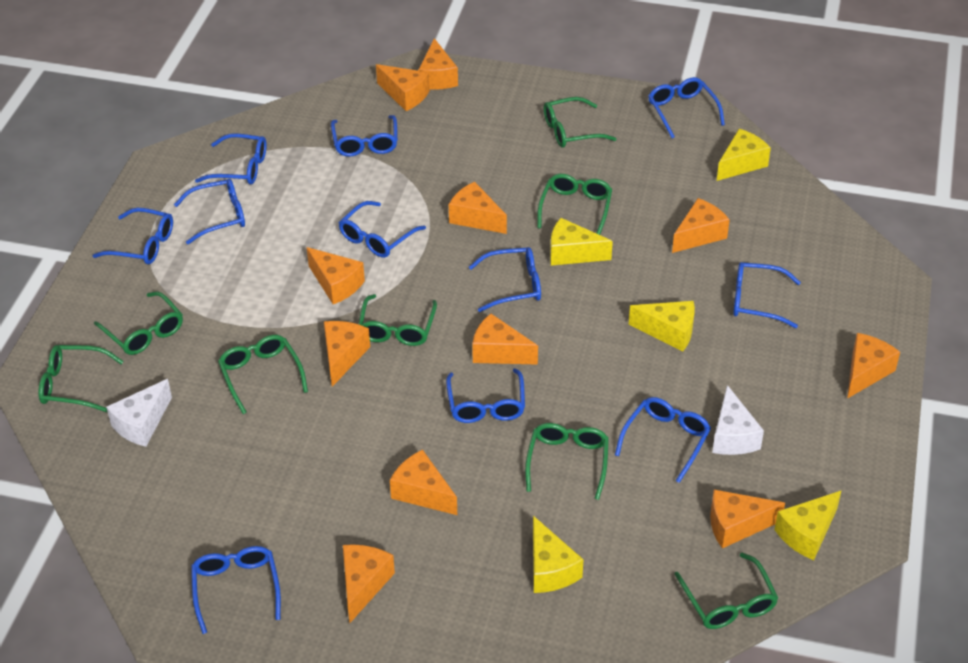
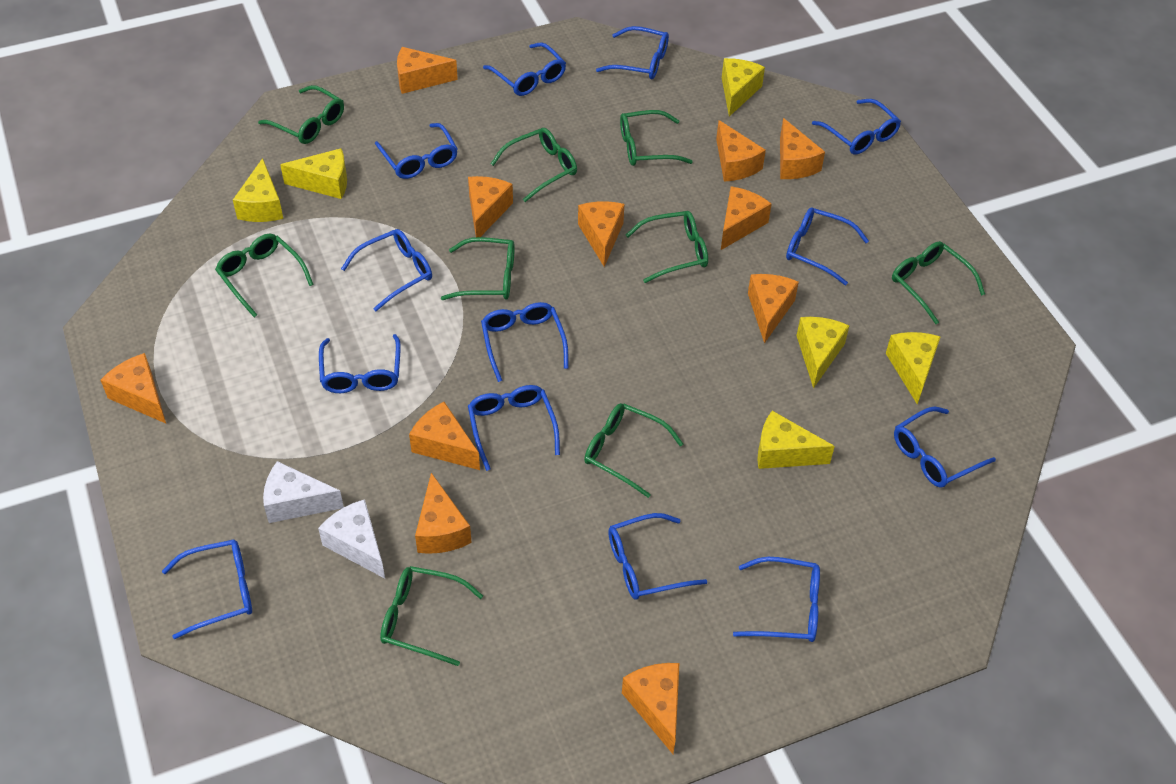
blue glasses: 11 -> 13
green glasses: 8 -> 9
yellow cheese: 5 -> 6

